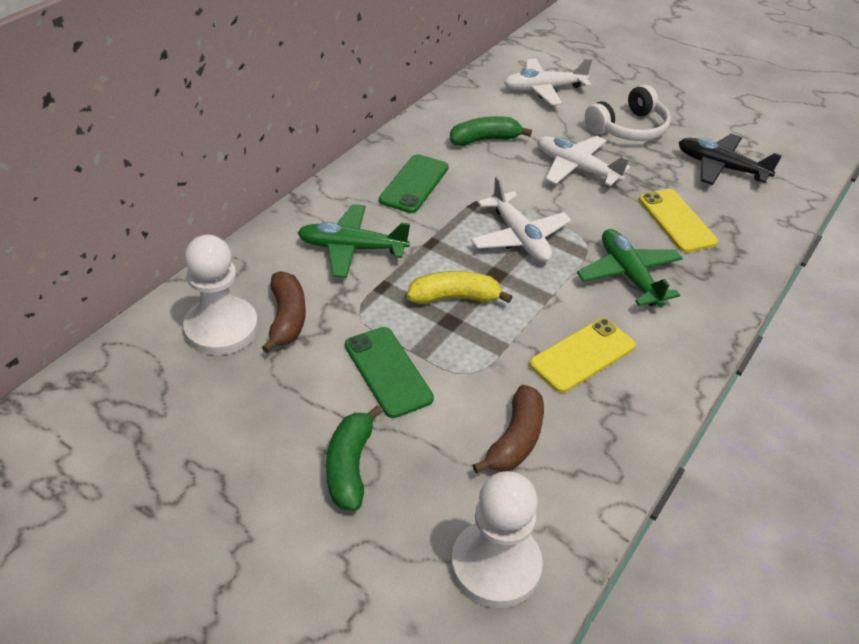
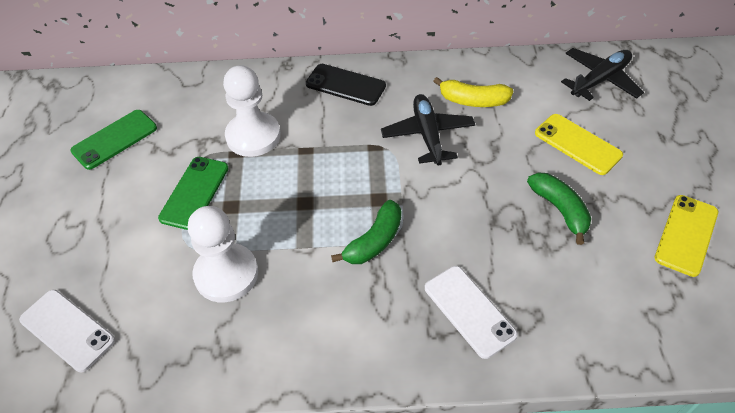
black phone: 0 -> 1
black plane: 1 -> 2
brown banana: 2 -> 0
green plane: 2 -> 0
white headphones: 1 -> 0
white phone: 0 -> 2
white plane: 3 -> 0

